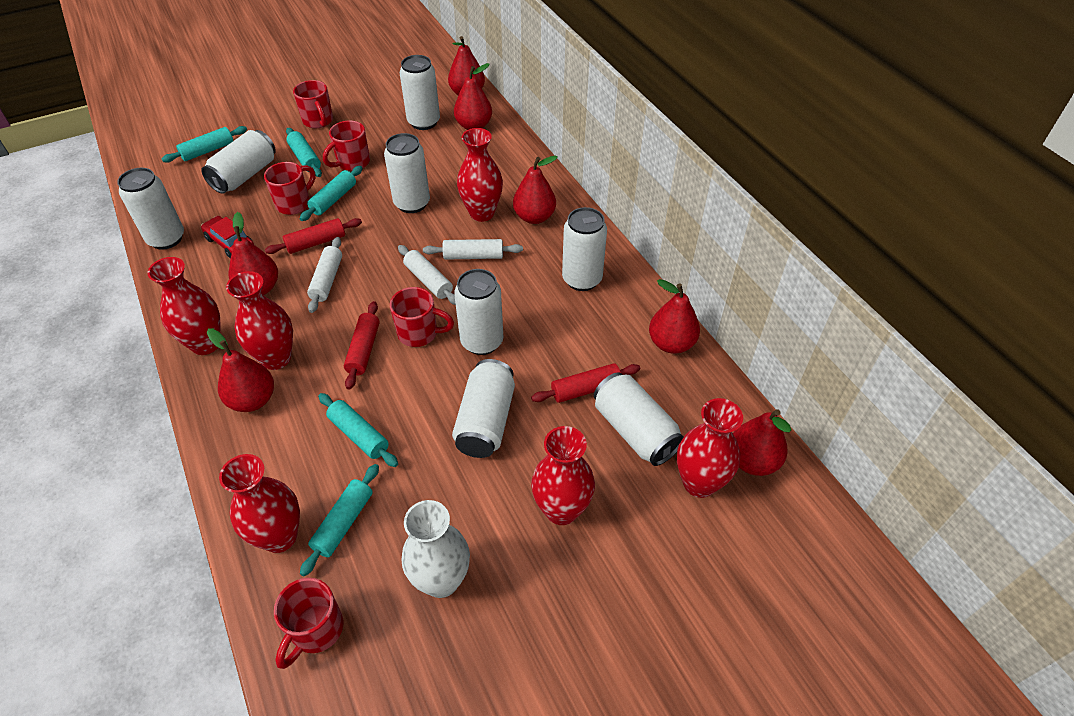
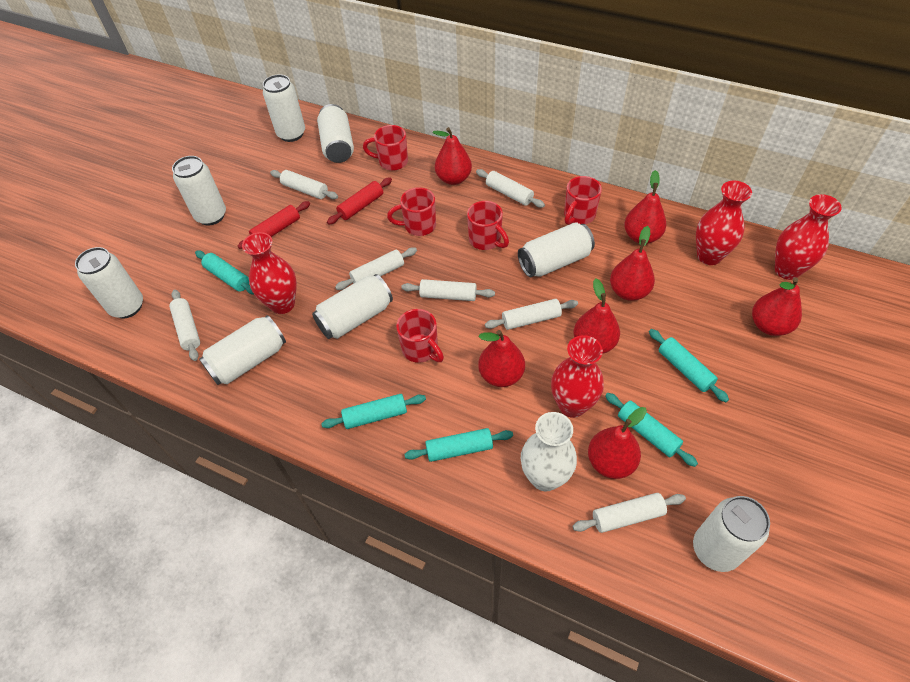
red car: 1 -> 0
red rolling pin: 3 -> 2
red vase: 6 -> 4
white rolling pin: 3 -> 7

